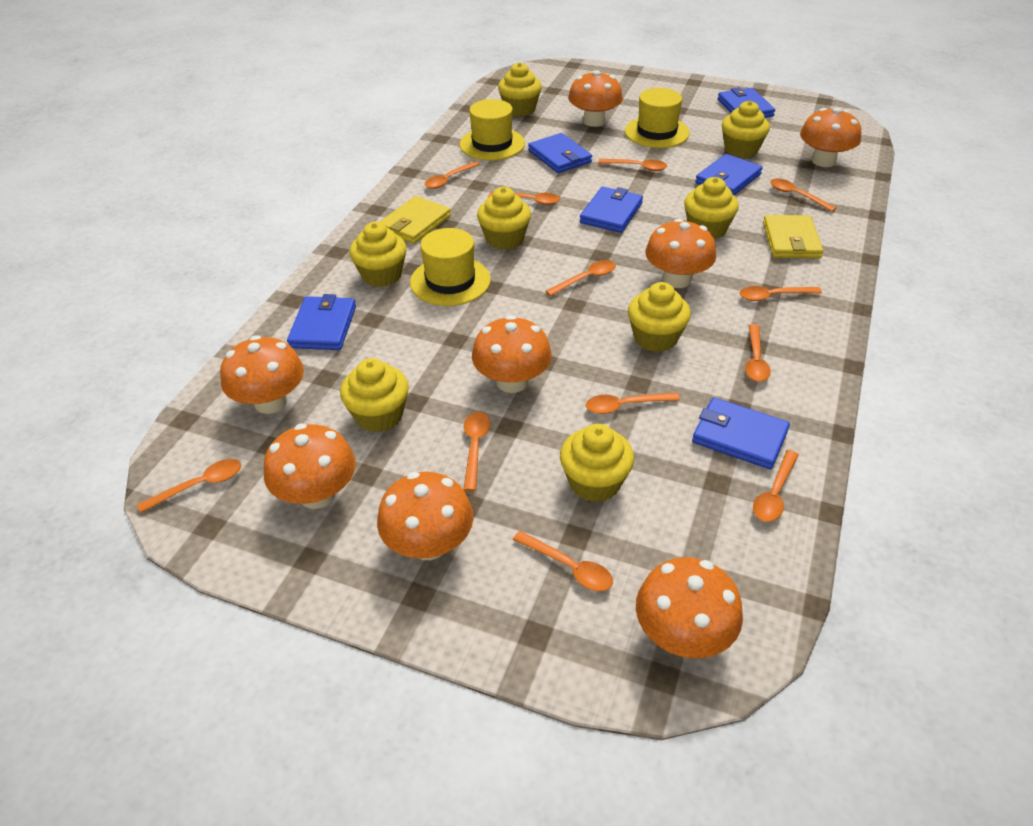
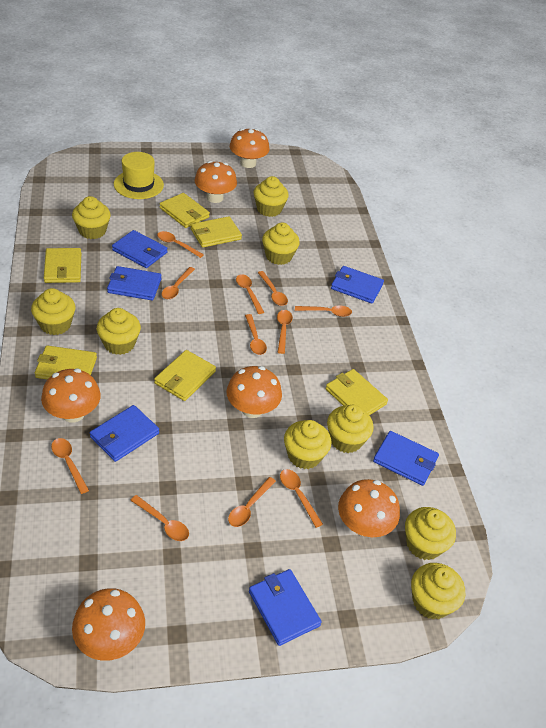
orange mushroom: 8 -> 6
orange spoon: 12 -> 11
yellow cupcake: 8 -> 9
yellow hat: 3 -> 1
yellow wallet: 2 -> 6

